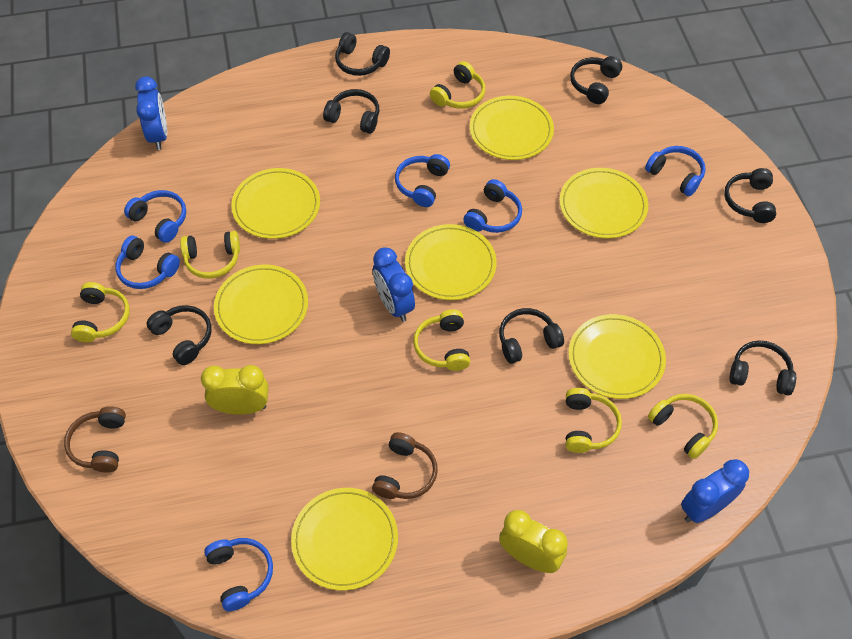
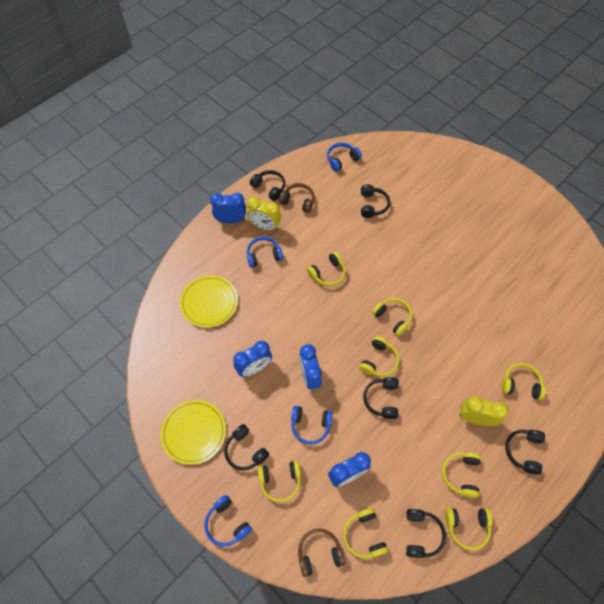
black headphones: 7 -> 6
blue clock: 3 -> 4
blue headphones: 6 -> 4
yellow headphones: 6 -> 8
yellow plate: 7 -> 2

